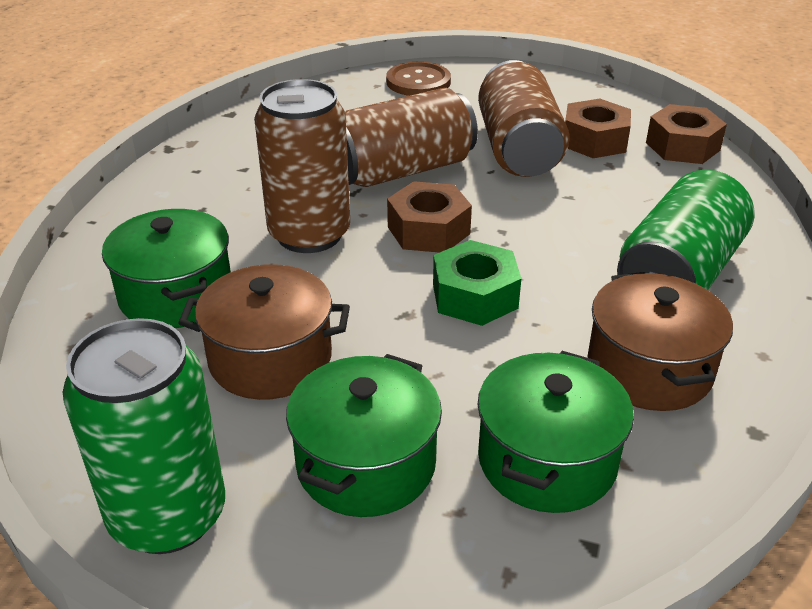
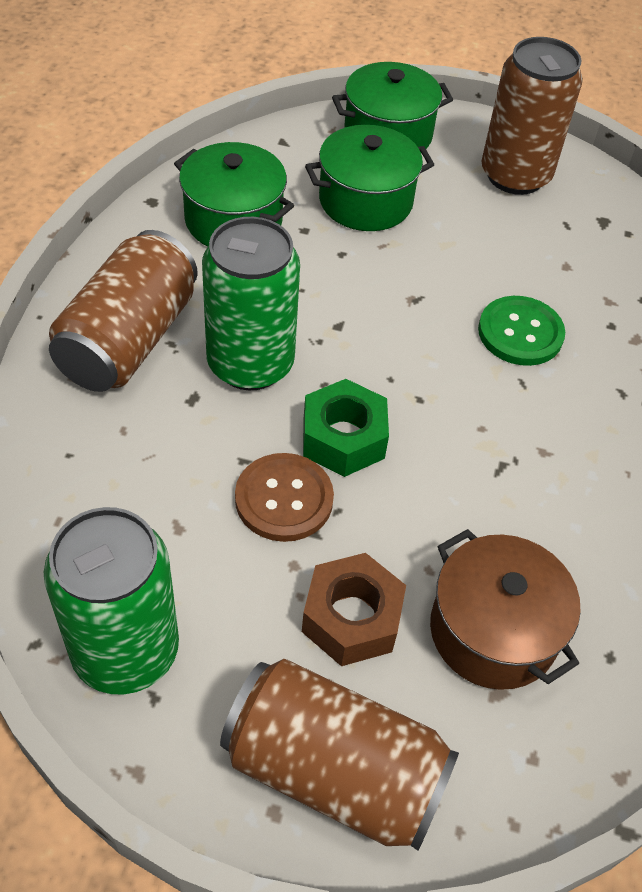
brown nut: 3 -> 1
brown pot: 2 -> 1
green button: 0 -> 1

